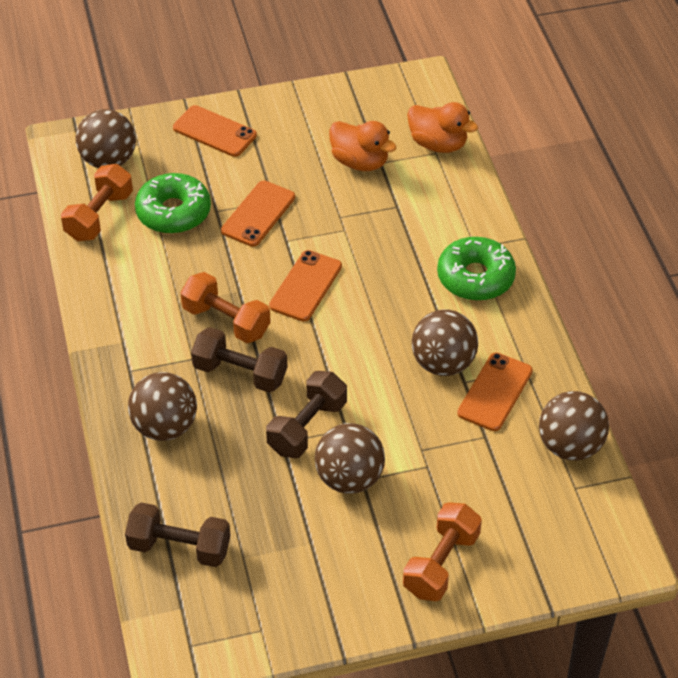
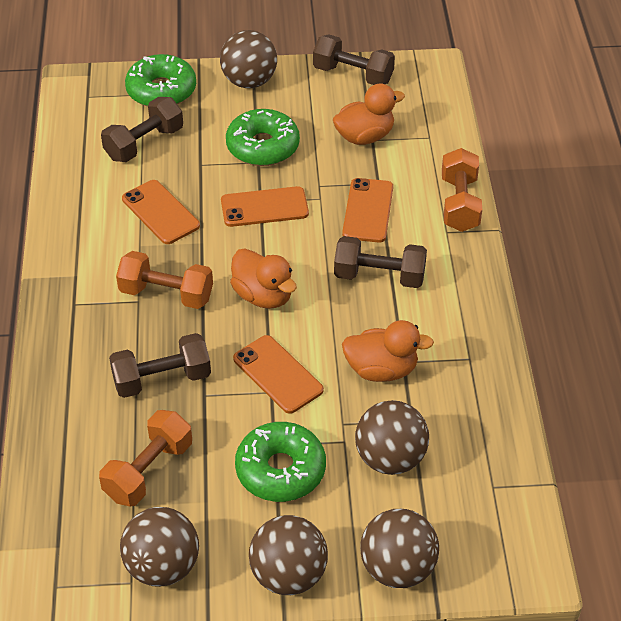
brown dumbbell: 3 -> 4
green donut: 2 -> 3
orange duck: 2 -> 3

